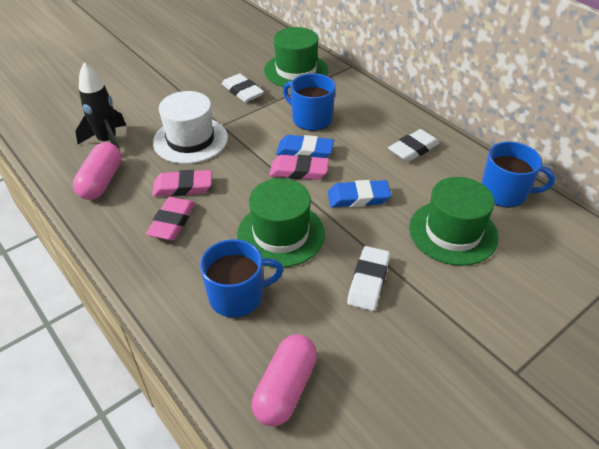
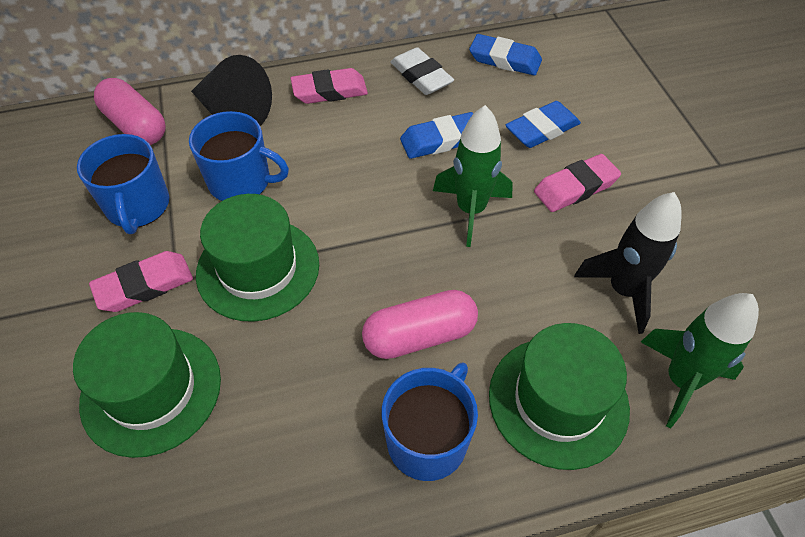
black cone: 0 -> 1
blue eraser: 2 -> 3
green rocket: 0 -> 2
white eraser: 3 -> 1
white hat: 1 -> 0

